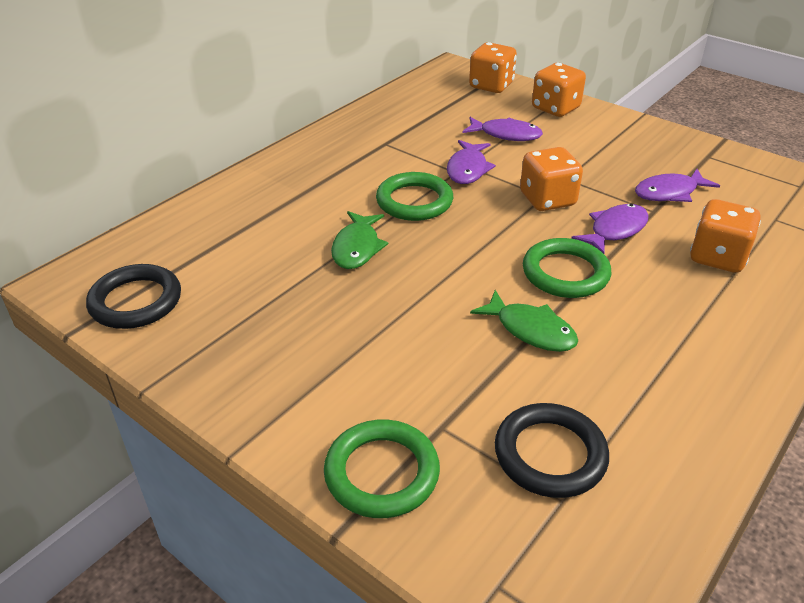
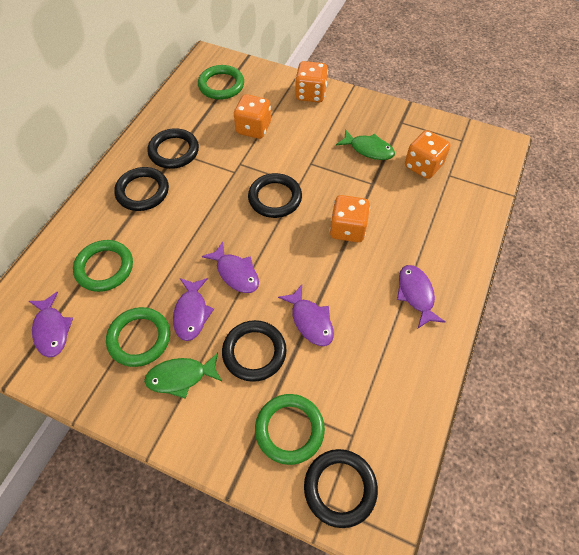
black ring: 2 -> 5
green ring: 3 -> 4
purple fish: 4 -> 5

